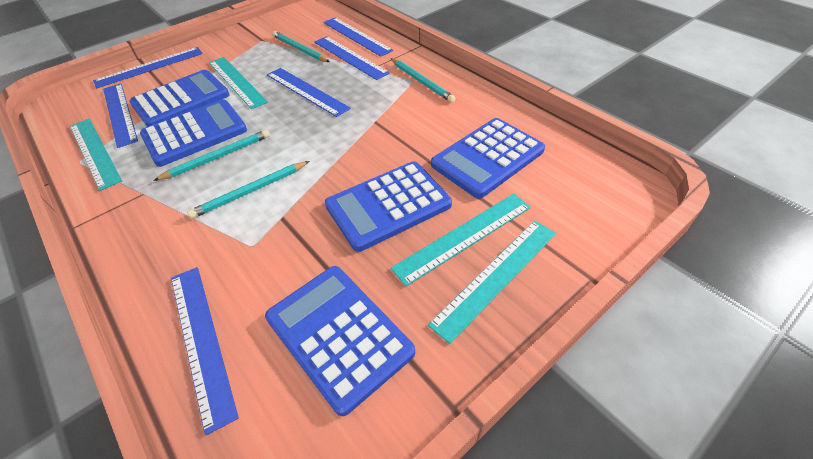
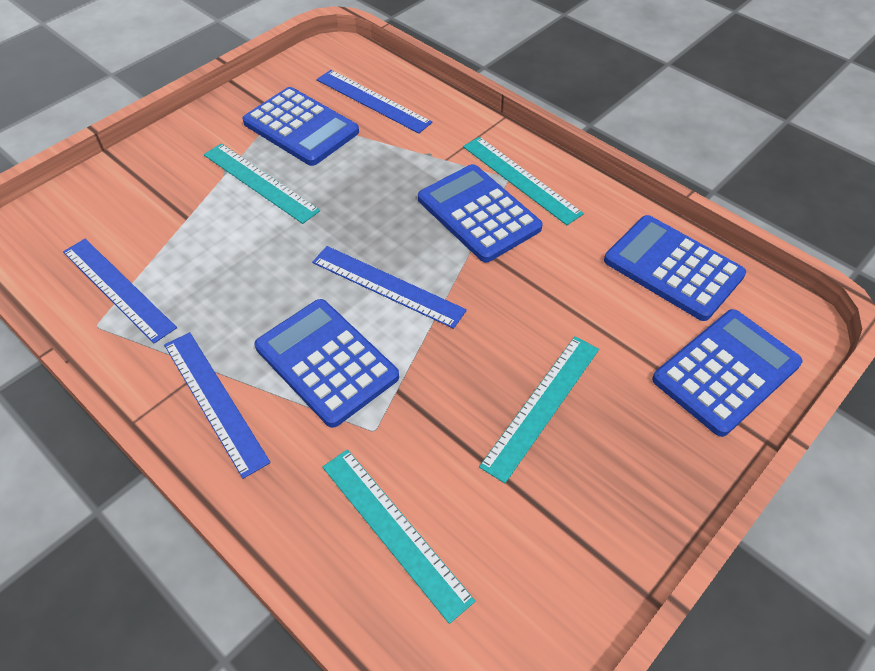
blue ruler: 6 -> 4
turquoise pencil: 4 -> 0

